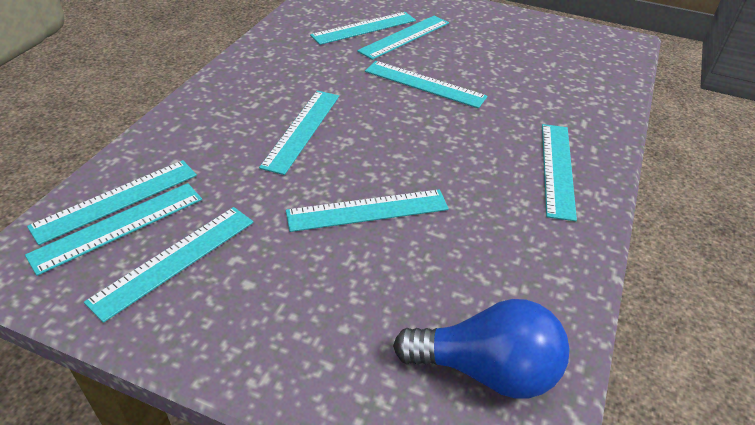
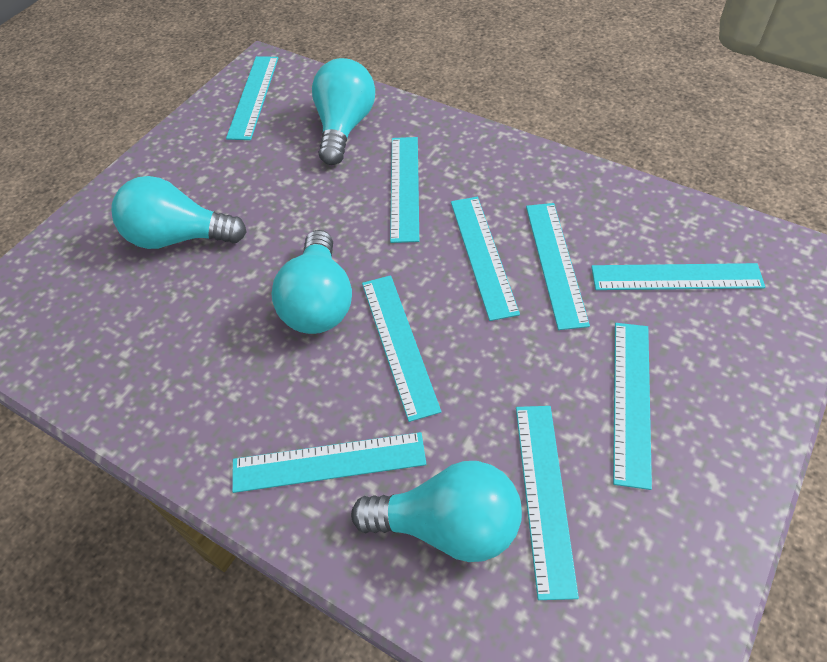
blue light bulb: 1 -> 0
turquoise light bulb: 0 -> 4

